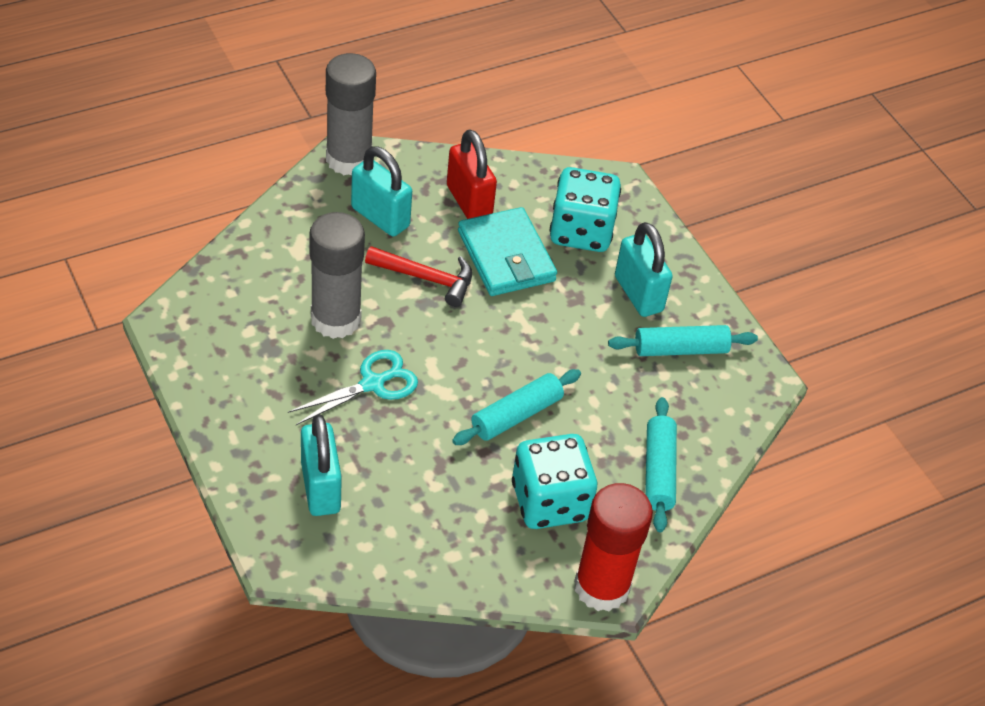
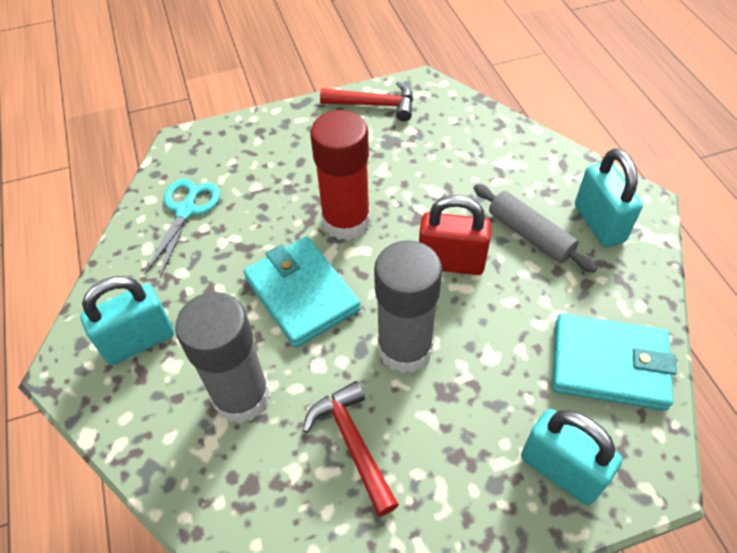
grey rolling pin: 0 -> 1
red hammer: 1 -> 2
turquoise dice: 2 -> 0
turquoise rolling pin: 3 -> 0
turquoise wallet: 1 -> 2

